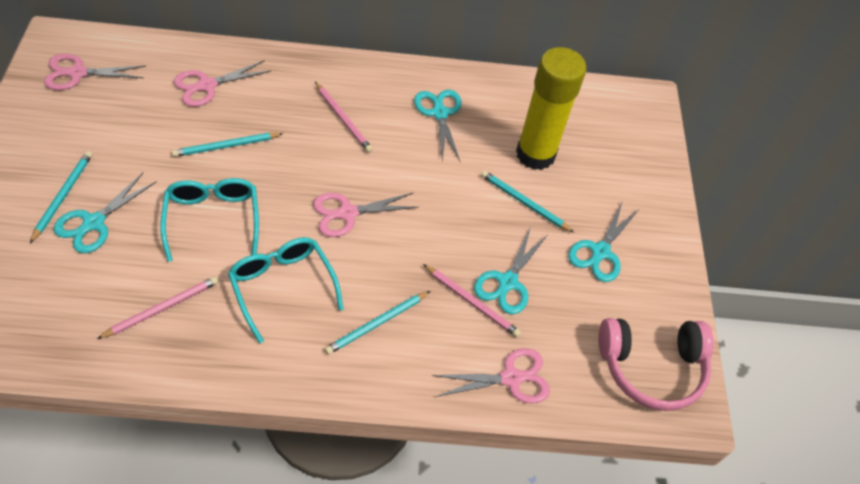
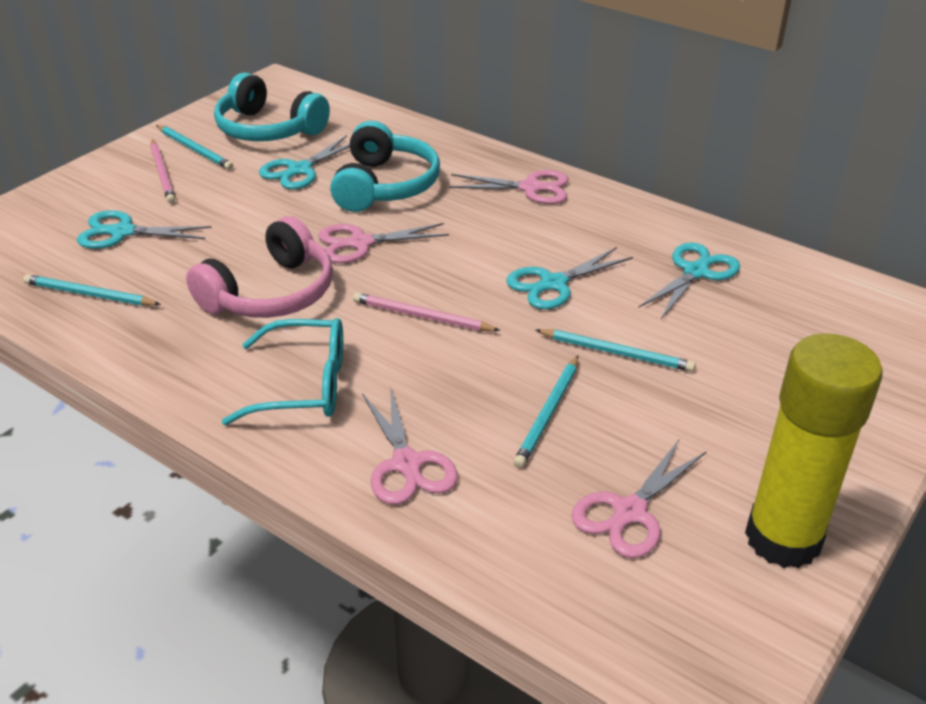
pink pencil: 3 -> 2
turquoise glasses: 2 -> 1
turquoise headphones: 0 -> 2

